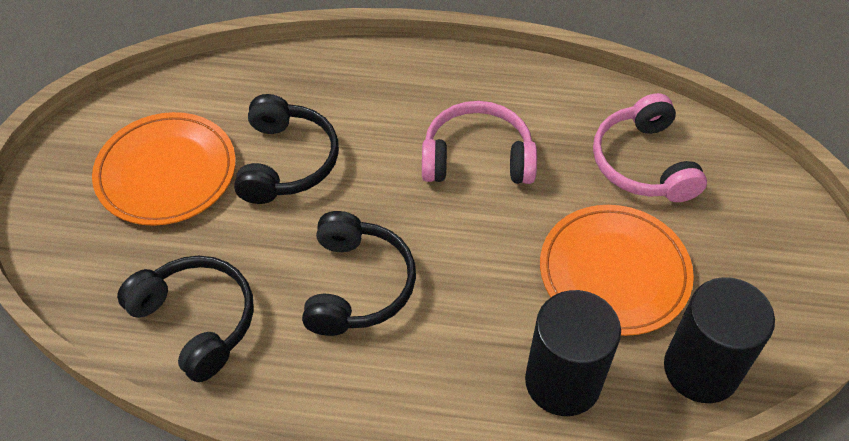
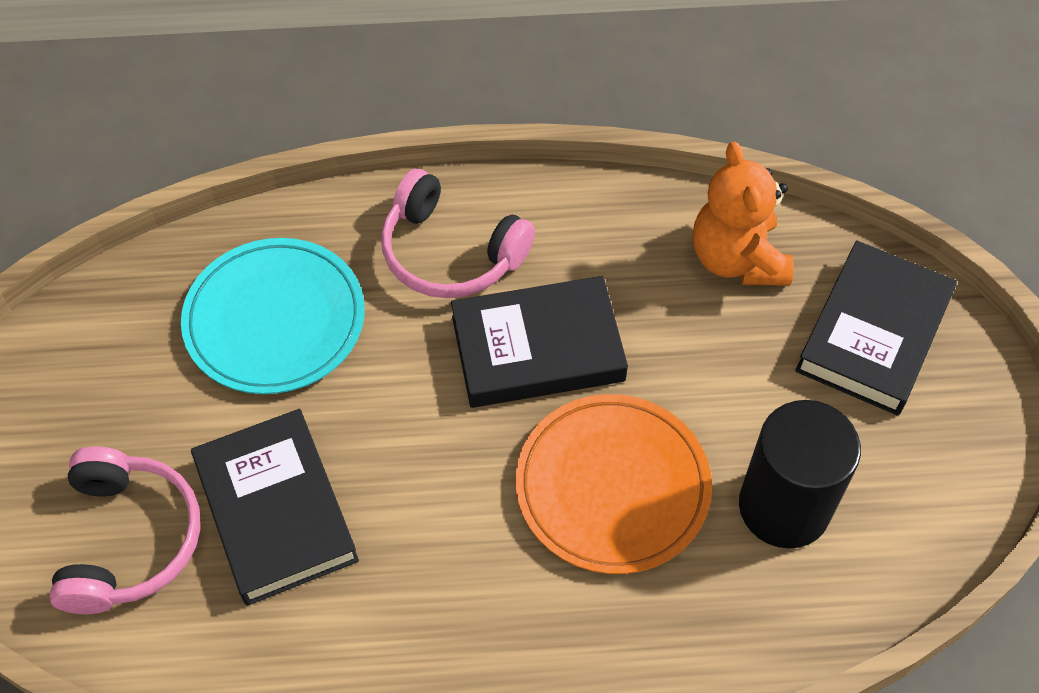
black book: 0 -> 3
black cylinder: 2 -> 1
black headphones: 3 -> 0
orange plate: 2 -> 1
orange teddy bear: 0 -> 1
turquoise plate: 0 -> 1

